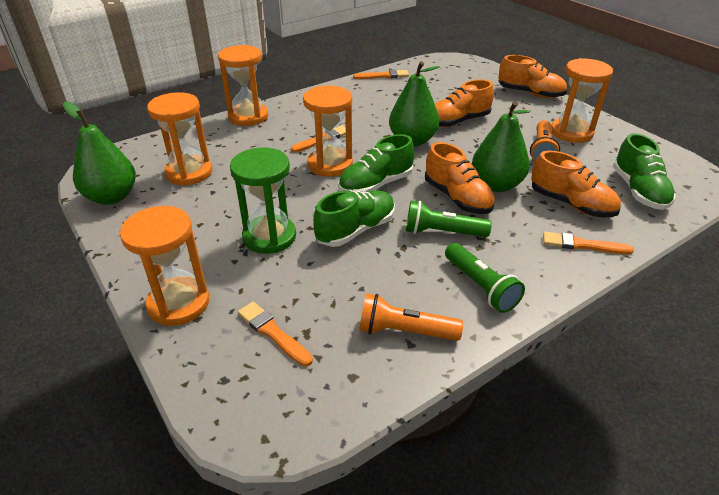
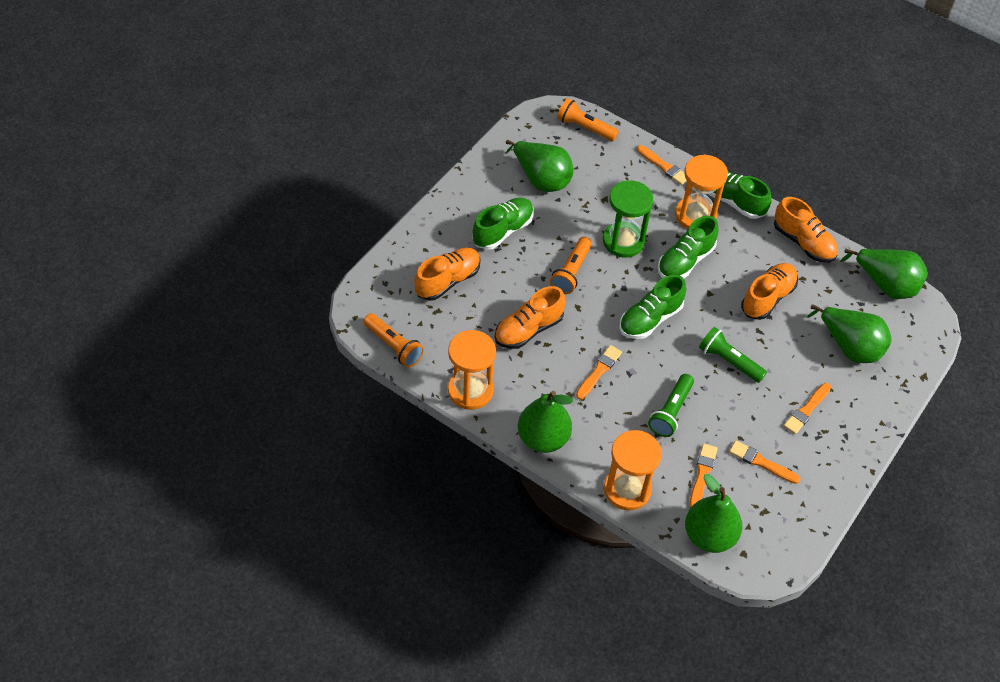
green pear: 3 -> 5
green shoe: 3 -> 4
orange brush: 4 -> 5
orange flashlight: 2 -> 3
orange hourglass: 5 -> 3

